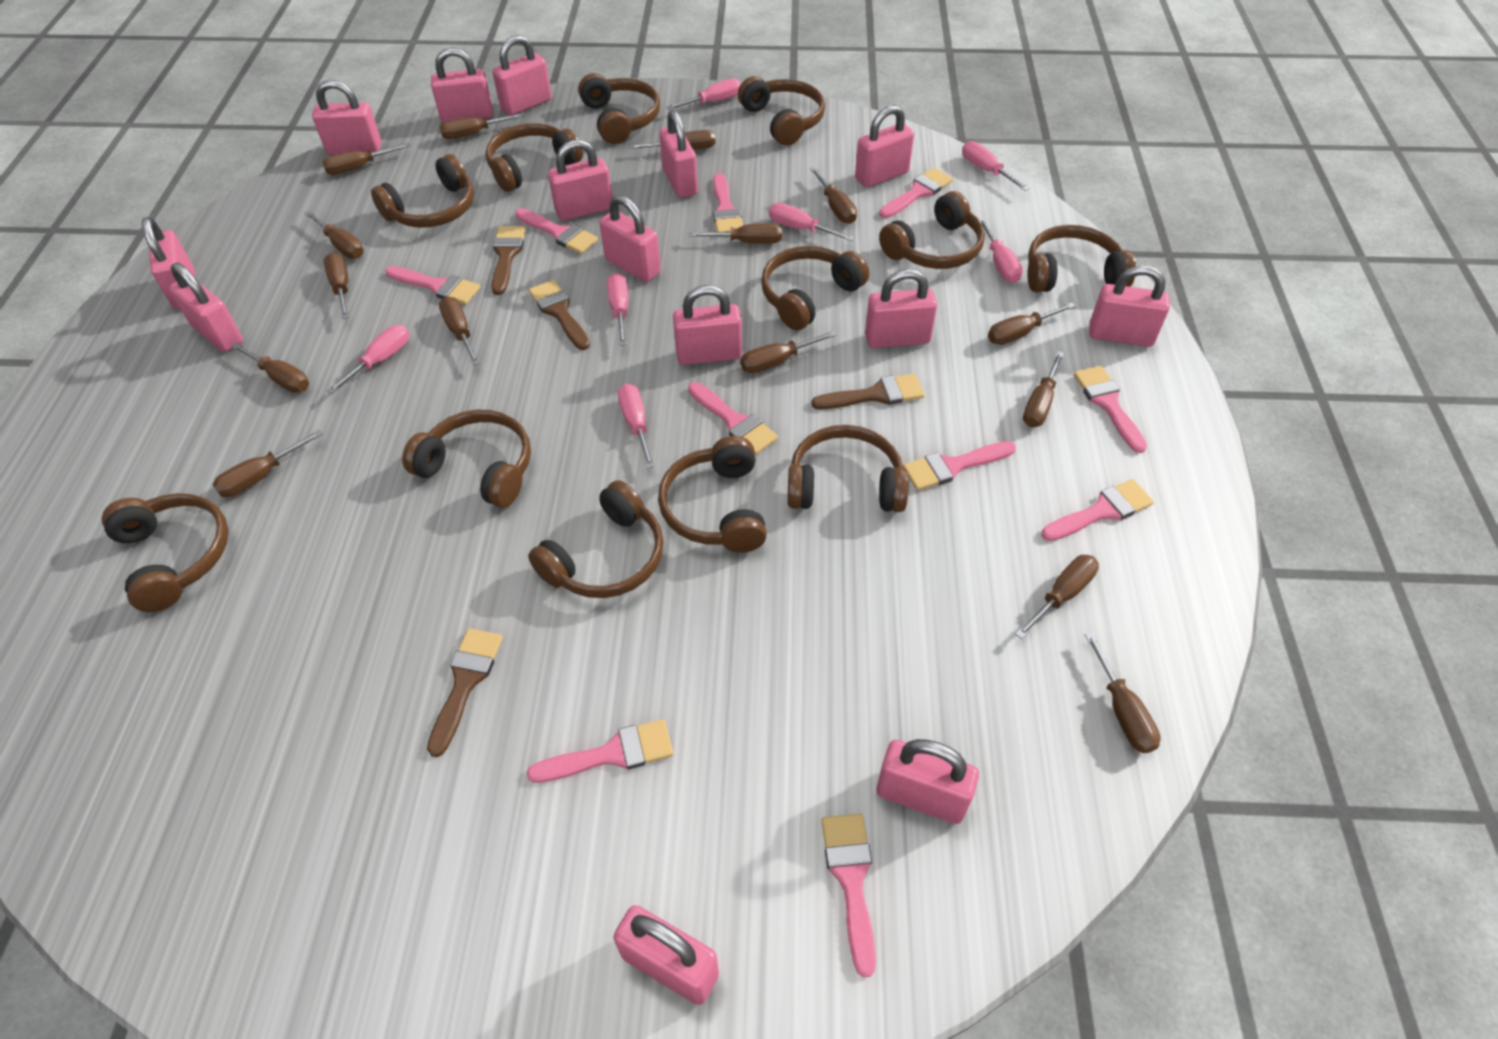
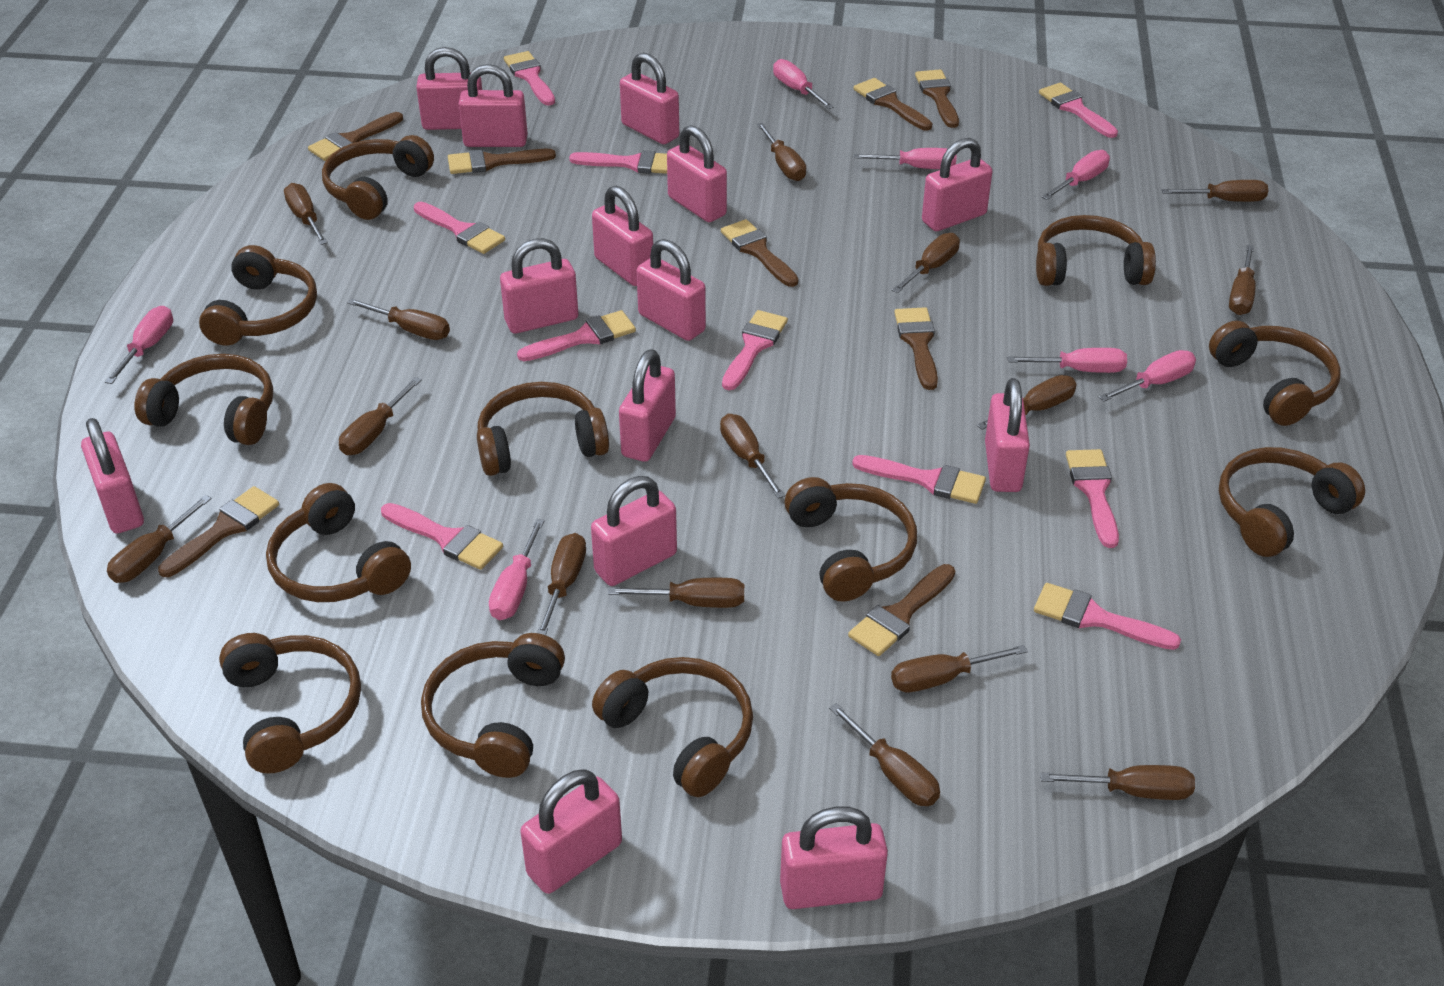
brown brush: 4 -> 8

